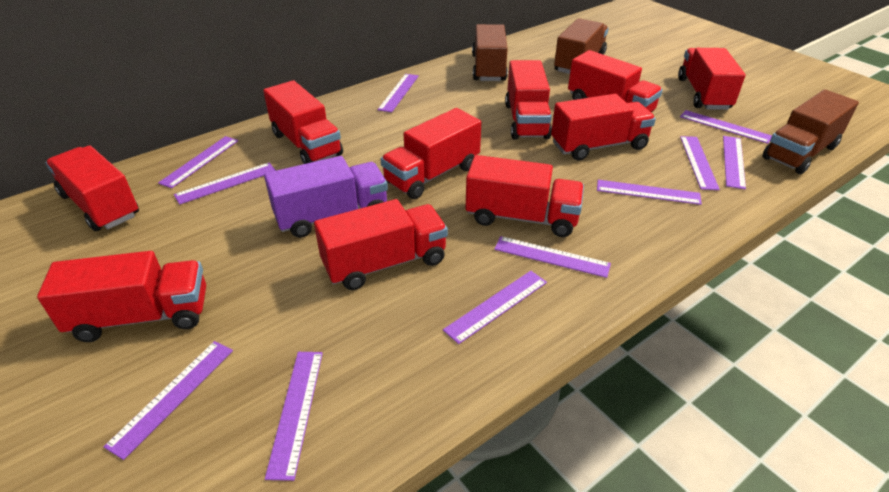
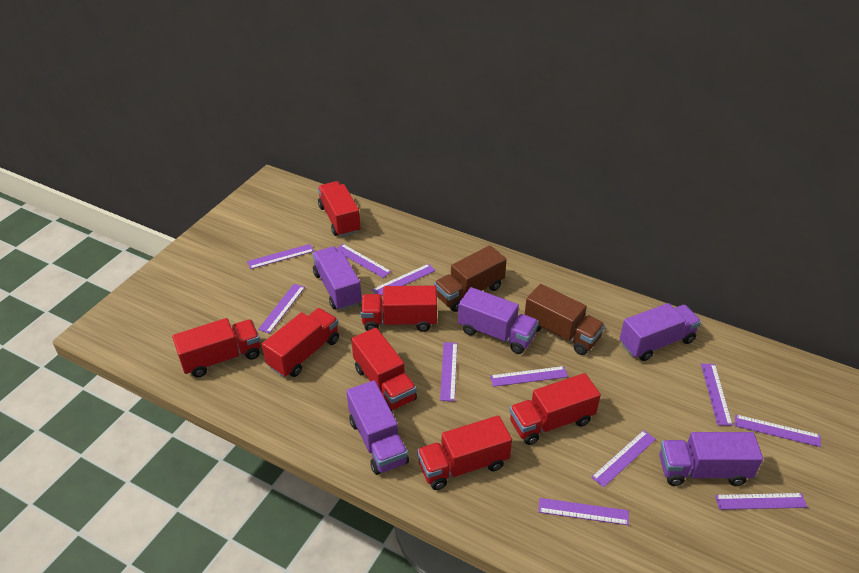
brown truck: 3 -> 2
purple truck: 1 -> 5
red truck: 10 -> 7

